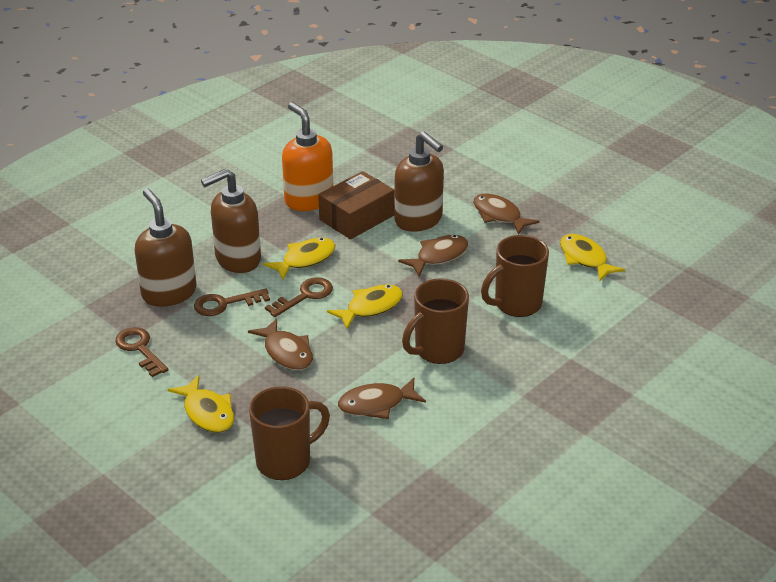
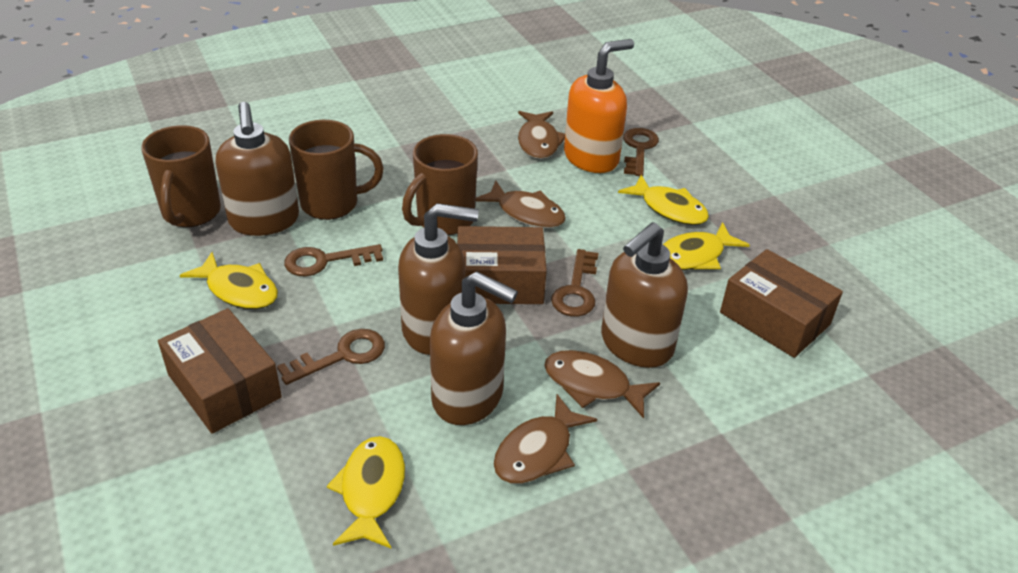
brown box: 1 -> 3
brown key: 3 -> 4
brown soap dispenser: 3 -> 4

